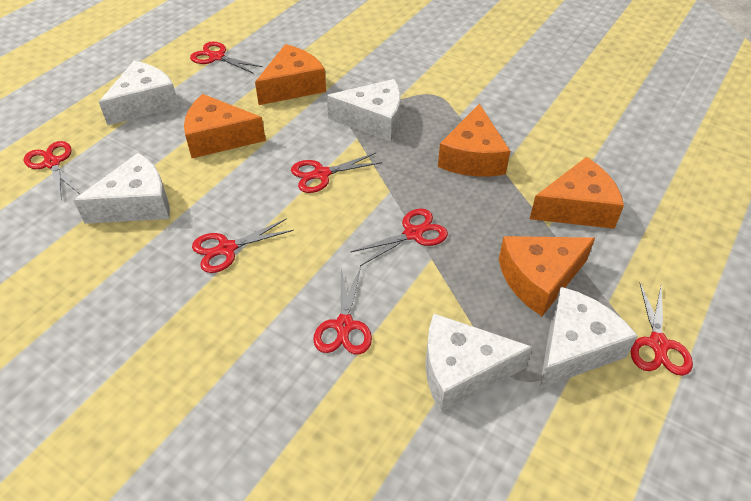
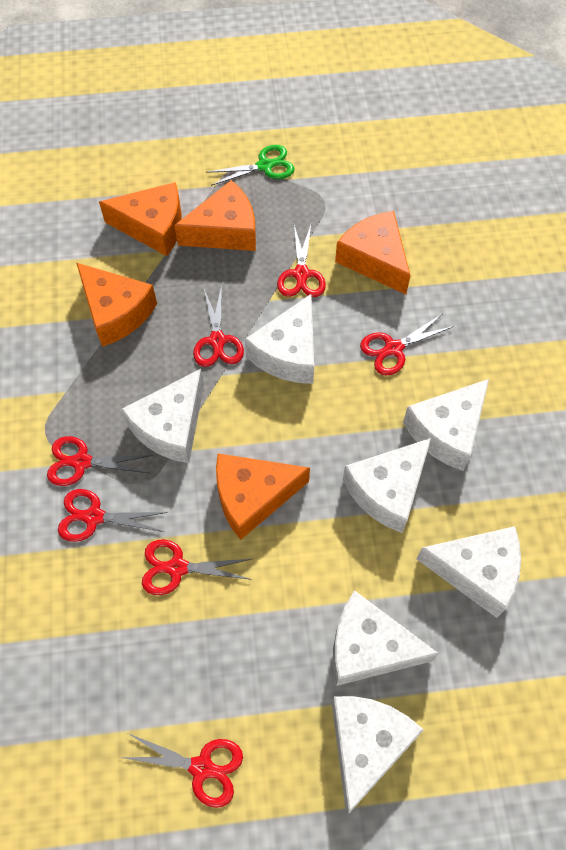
green scissors: 0 -> 1
white cheese: 5 -> 7

